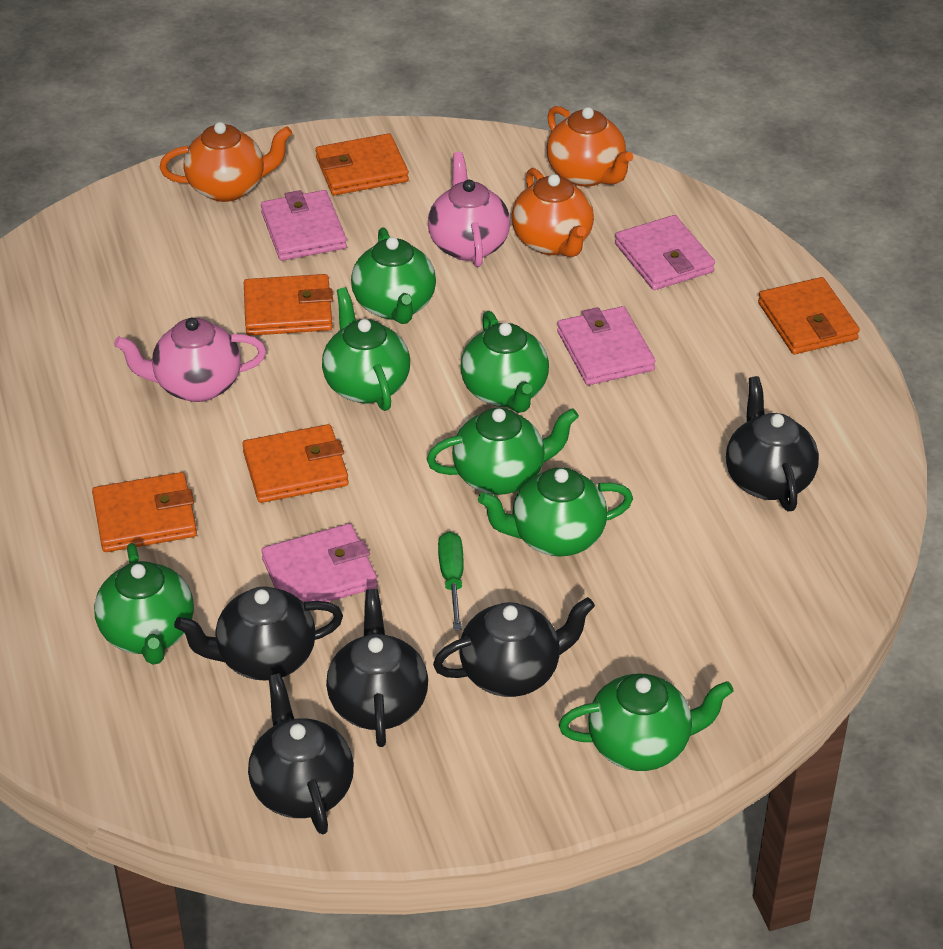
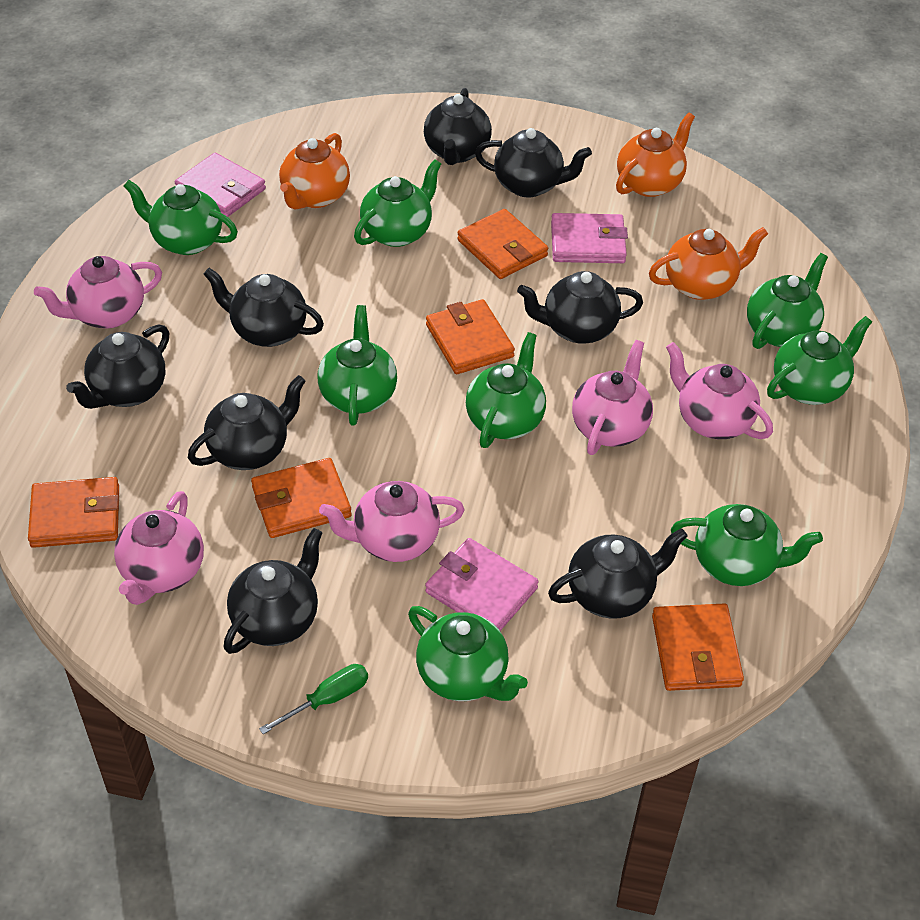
black teapot: 5 -> 8
green teapot: 7 -> 8
pink teapot: 2 -> 5
pink wallet: 4 -> 3

